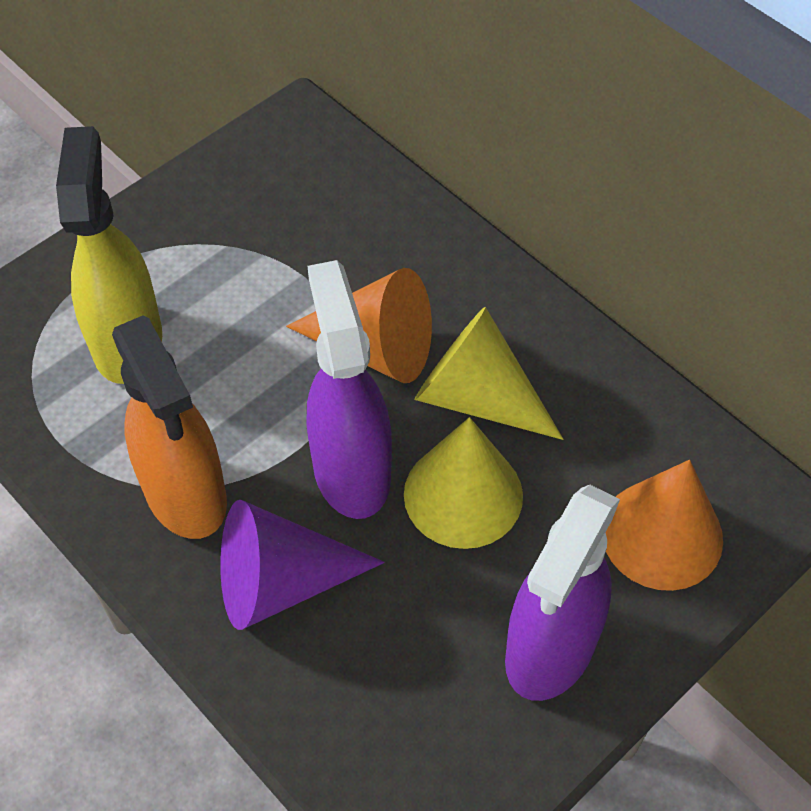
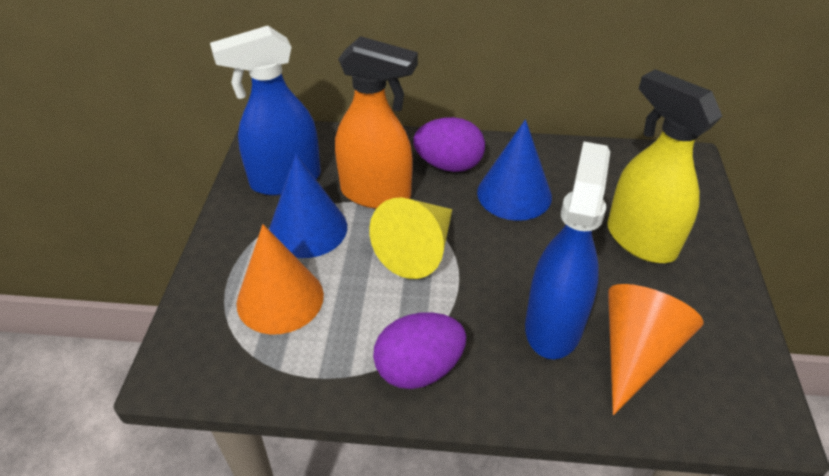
blue cone: 0 -> 2
blue spray bottle: 0 -> 2
purple cone: 1 -> 0
purple egg: 0 -> 2
purple spray bottle: 2 -> 0
yellow cone: 2 -> 1

